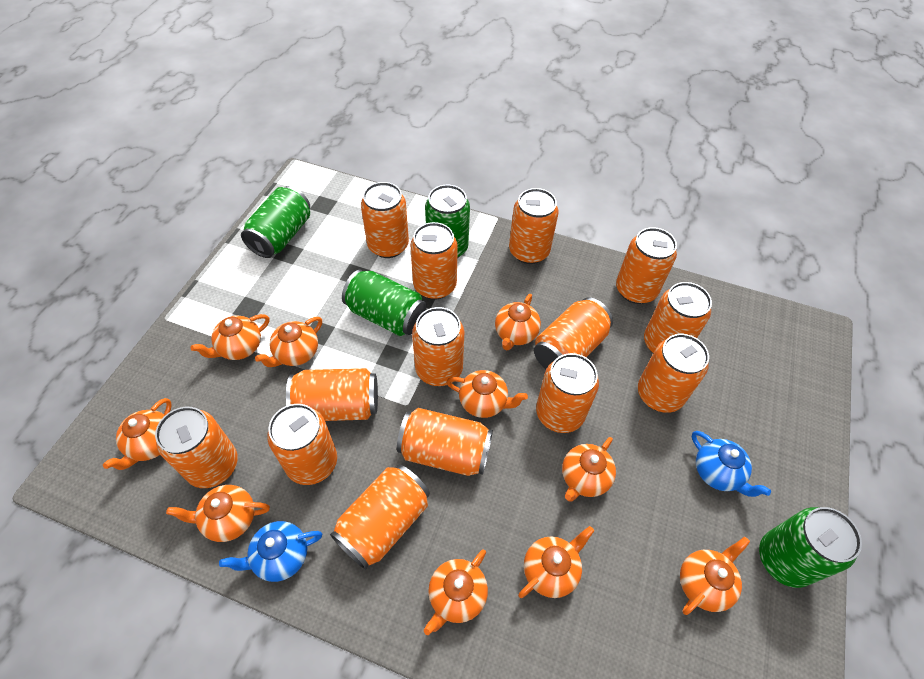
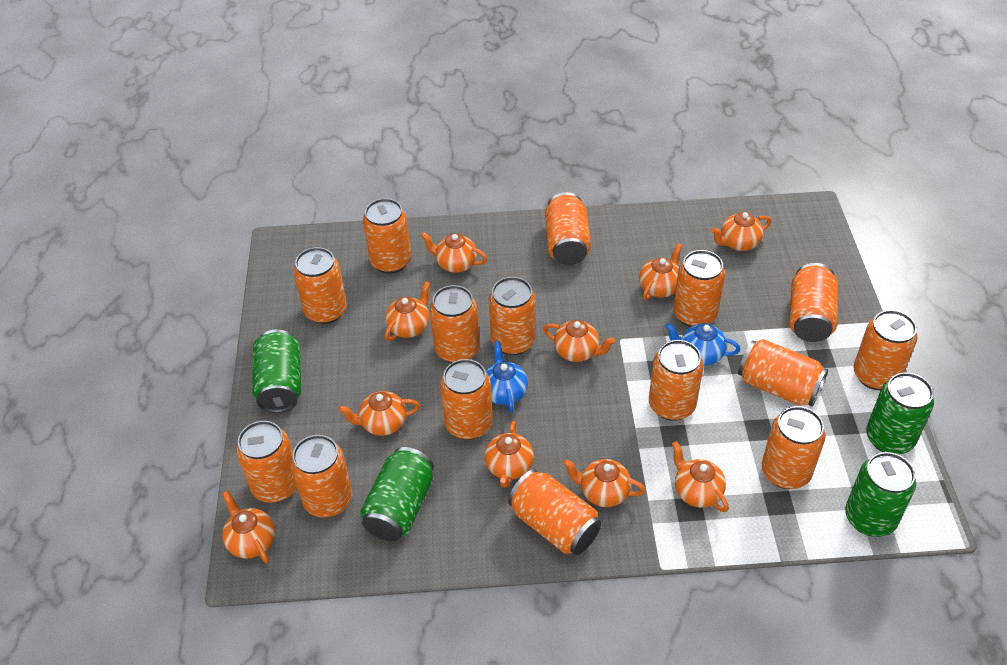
orange can: 14 -> 15

